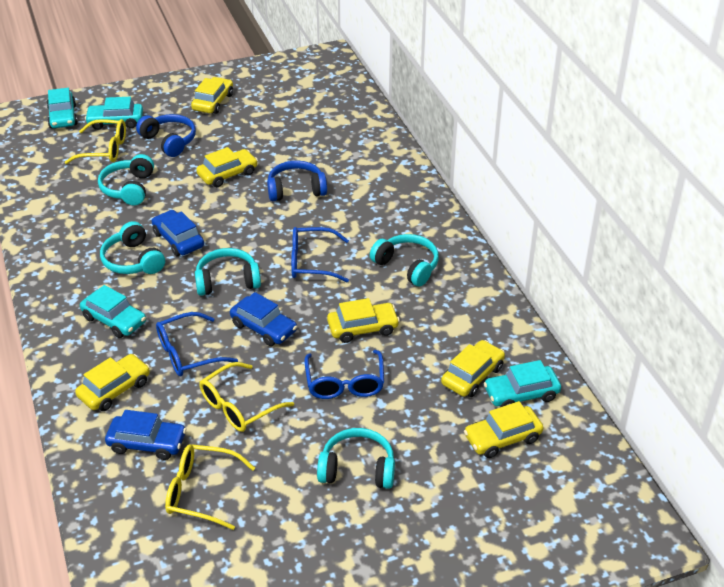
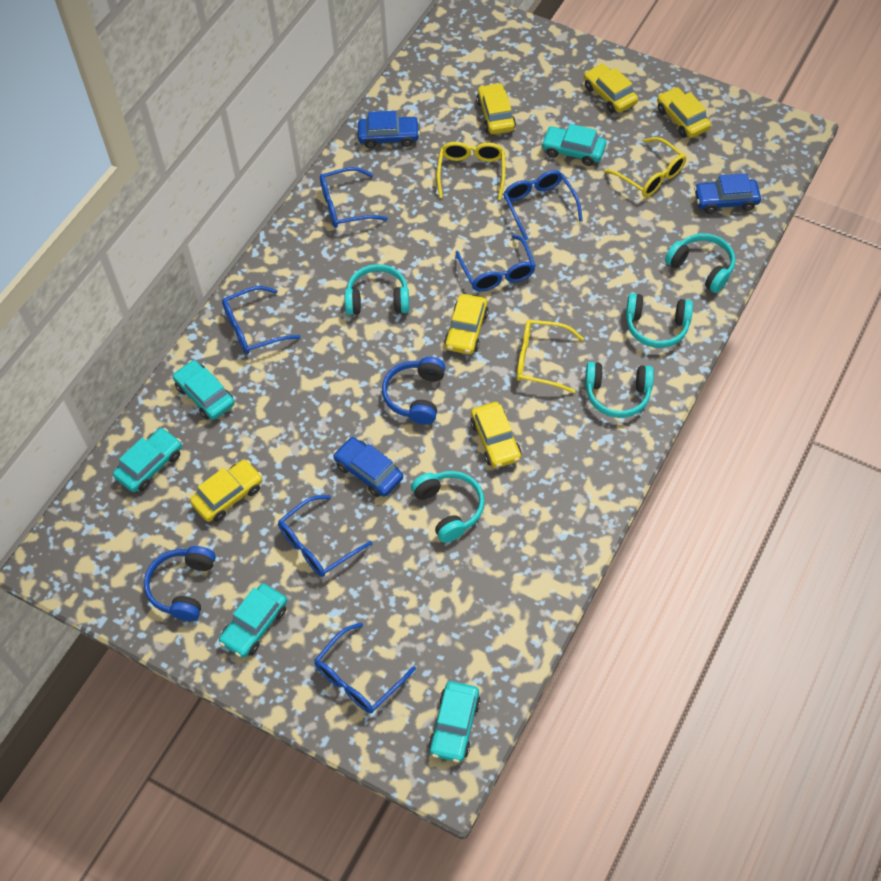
blue glasses: 3 -> 6
turquoise car: 4 -> 5

